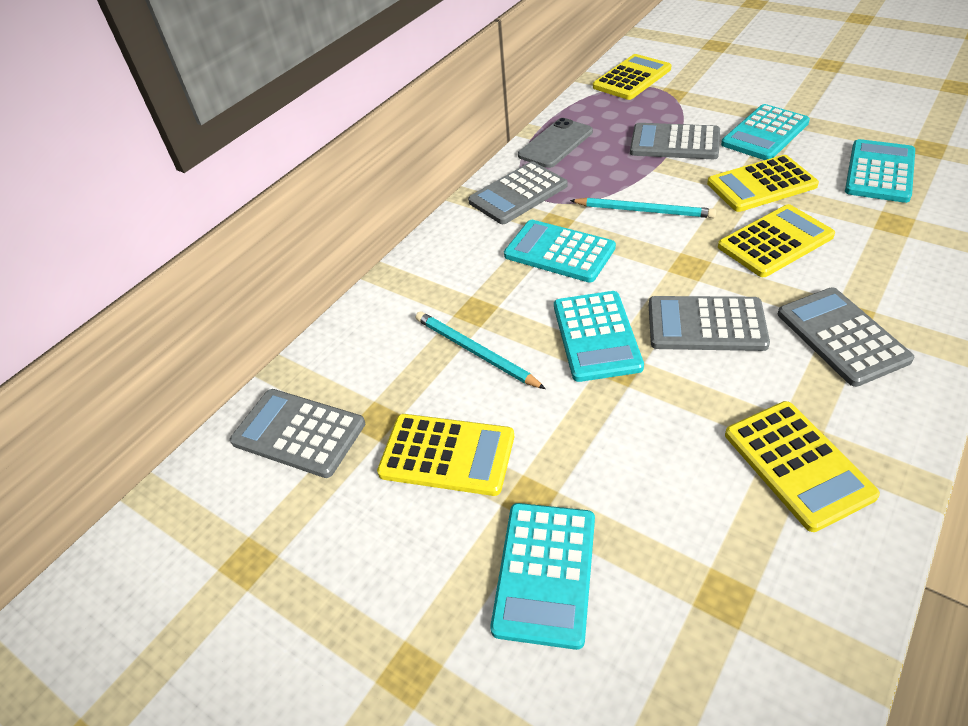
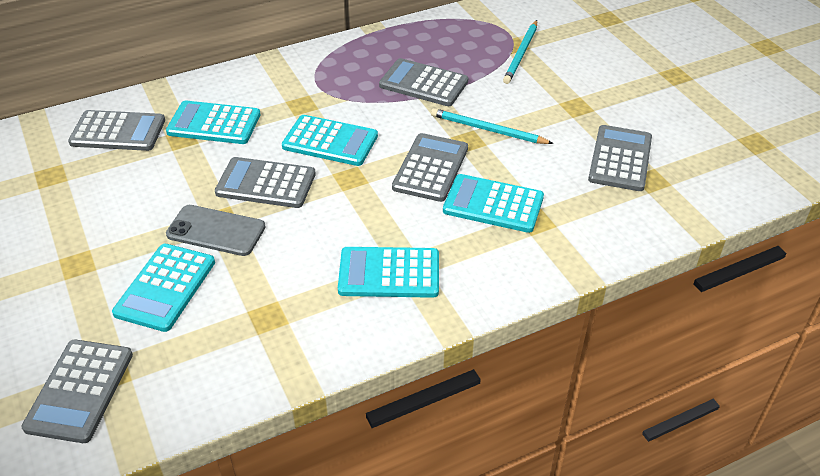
grey calculator: 5 -> 6
yellow calculator: 5 -> 0

